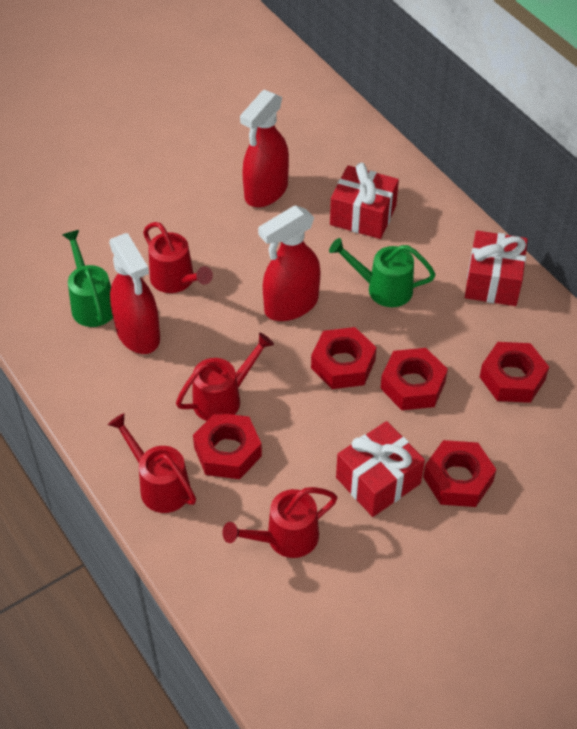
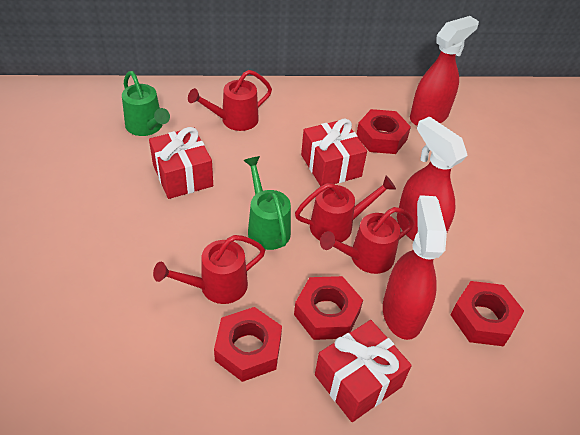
red nut: 5 -> 4

